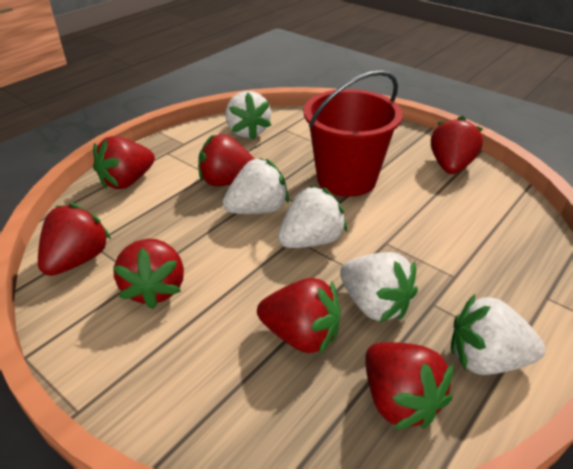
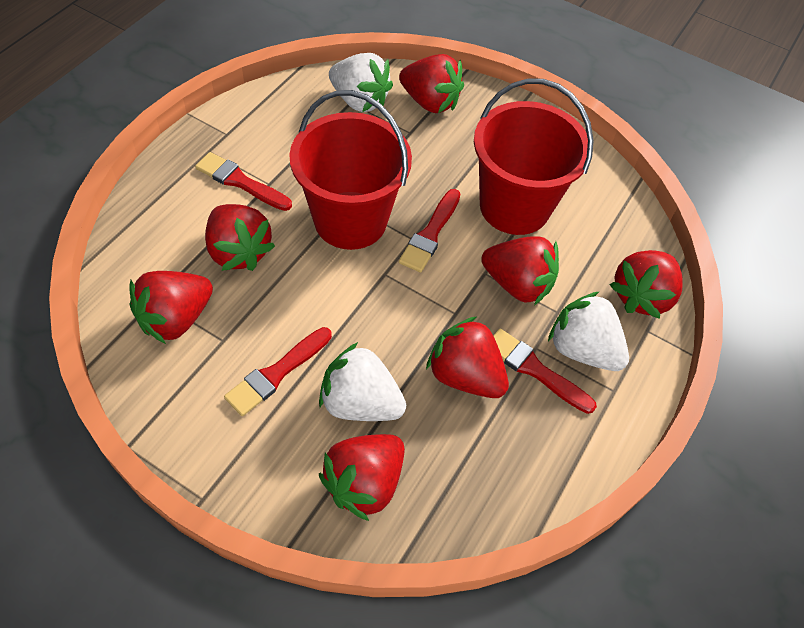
red brush: 0 -> 4
red bucket: 1 -> 2
white strawberry: 5 -> 3

